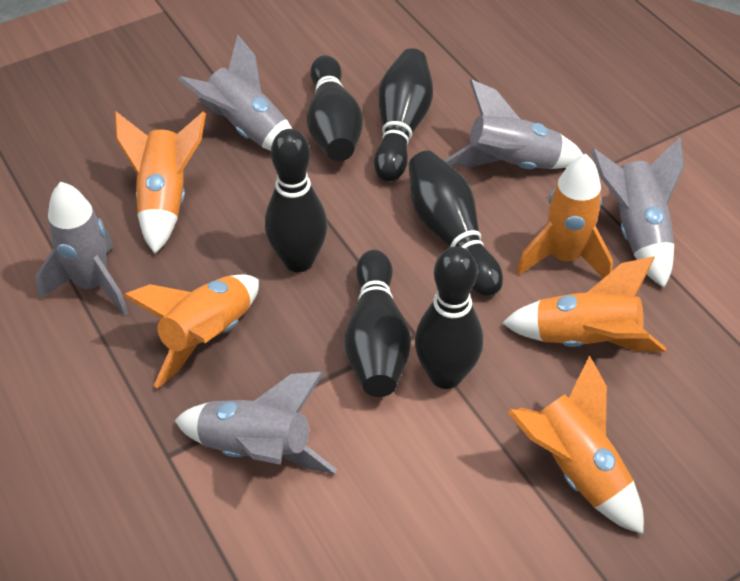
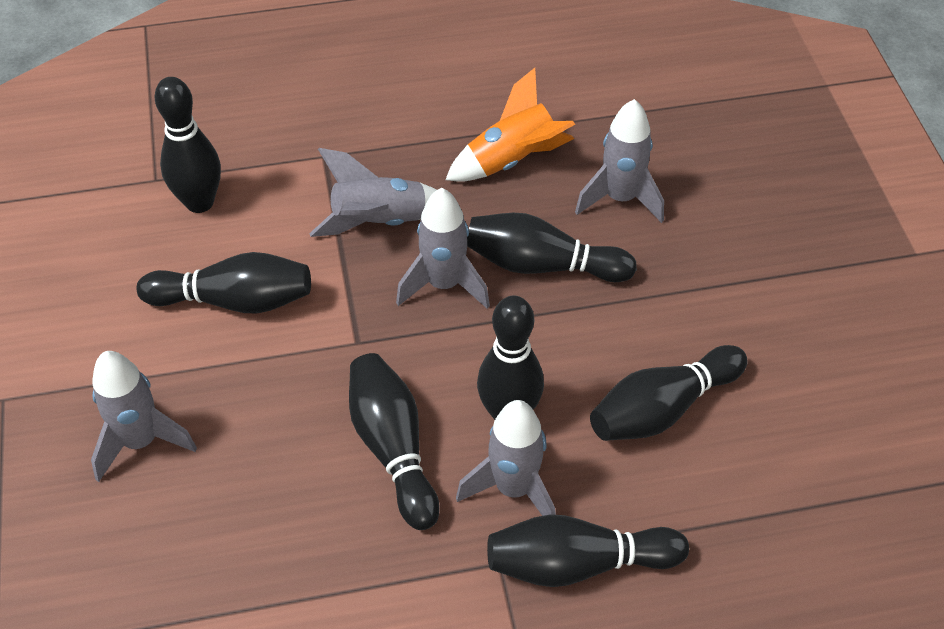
black bowling pin: 6 -> 7
orange rocket: 5 -> 1

